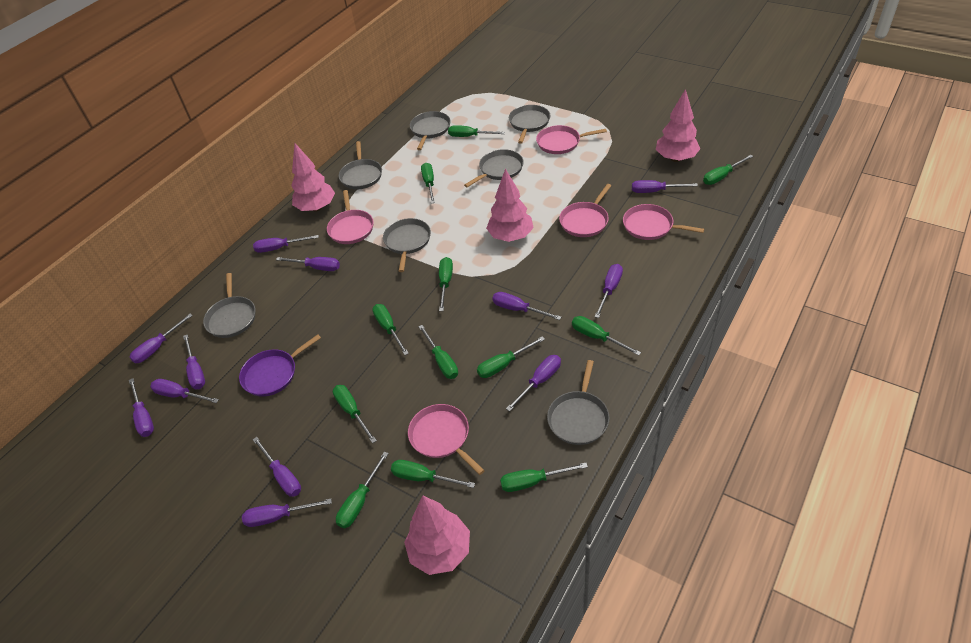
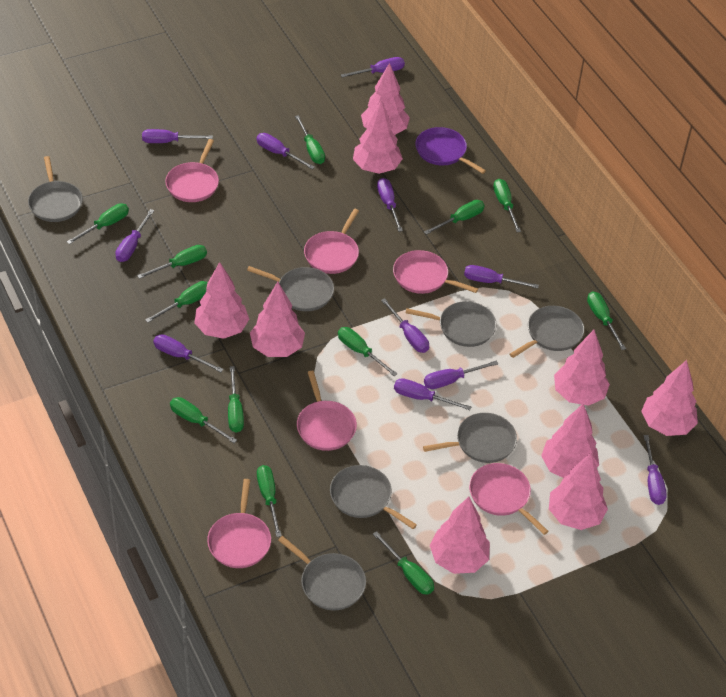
pink pan: 5 -> 6
pink tree: 4 -> 9
purple screwdriver: 12 -> 11

